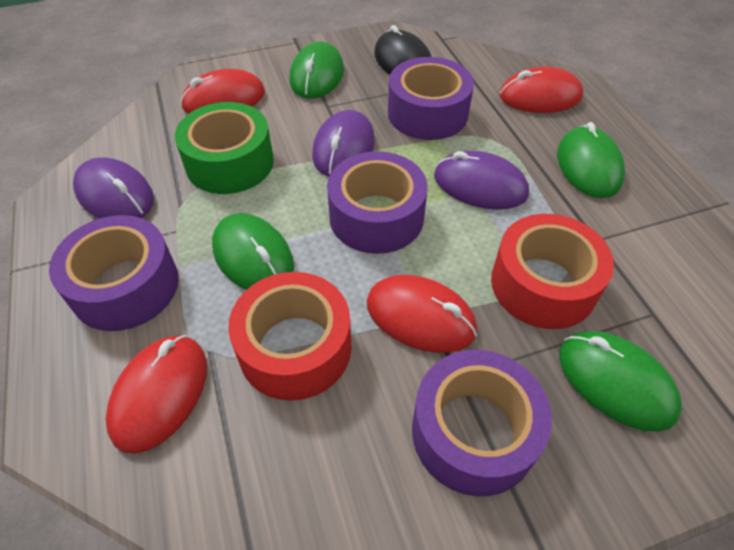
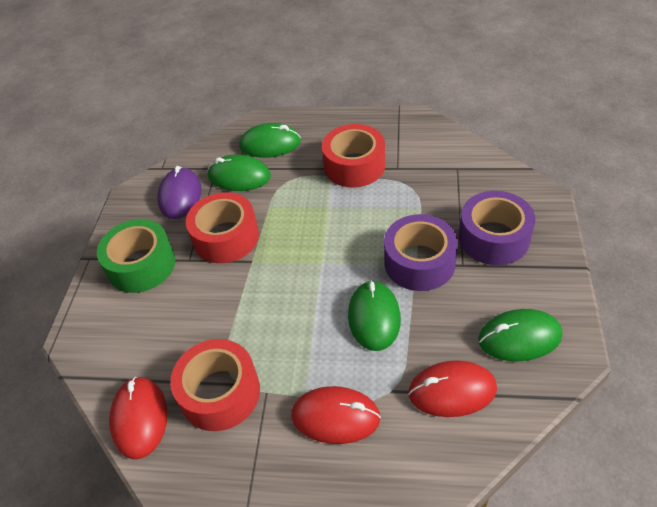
black mouse: 1 -> 0
purple mouse: 3 -> 1
purple tape: 4 -> 2
red mouse: 4 -> 3
red tape: 2 -> 3

